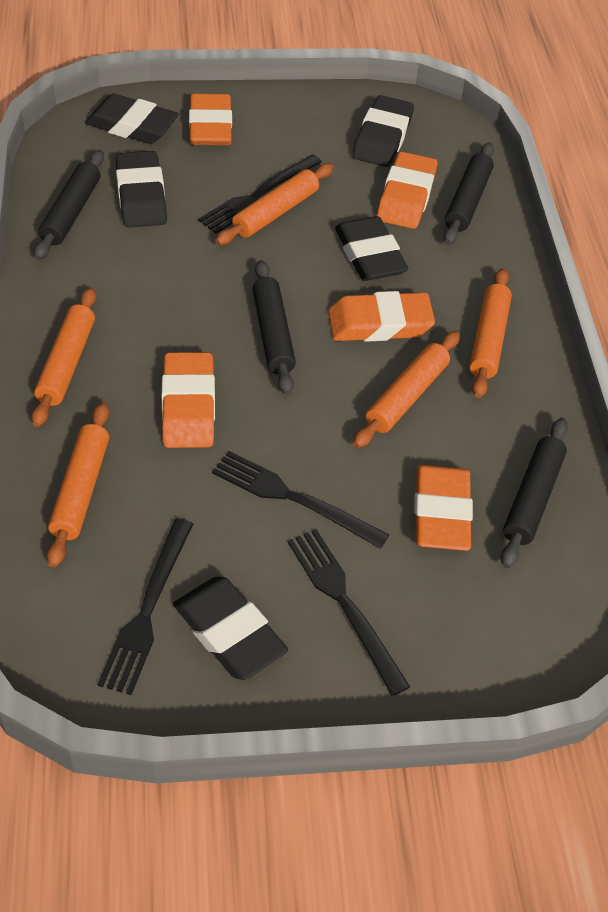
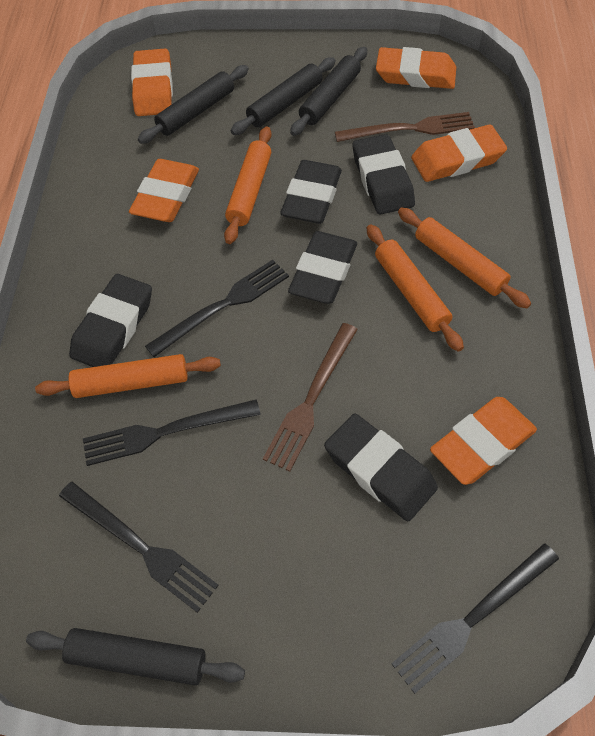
brown fork: 0 -> 2
orange rolling pin: 5 -> 4

